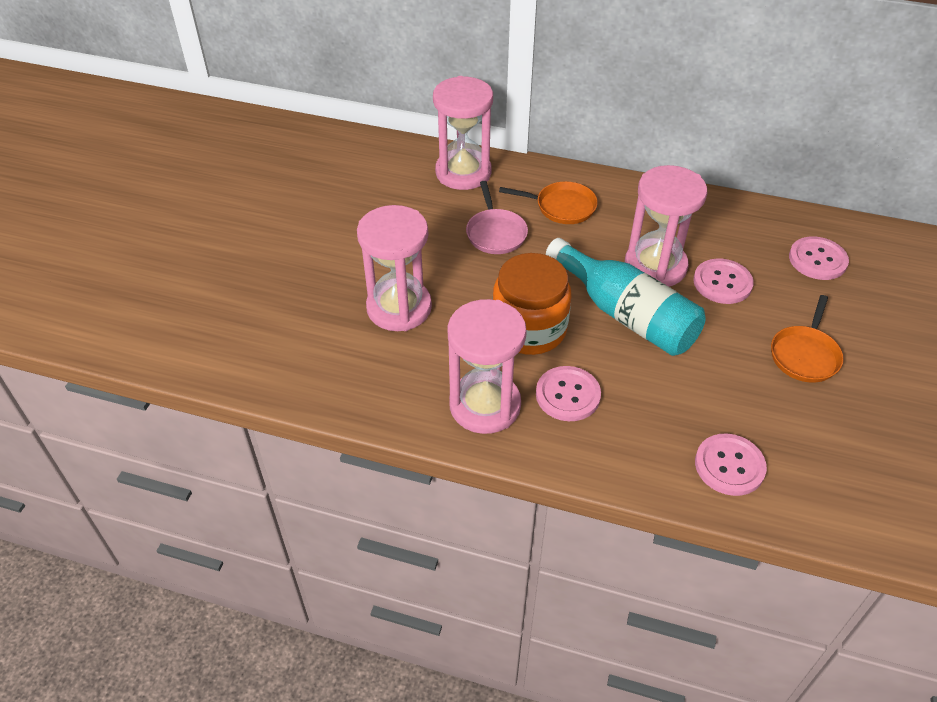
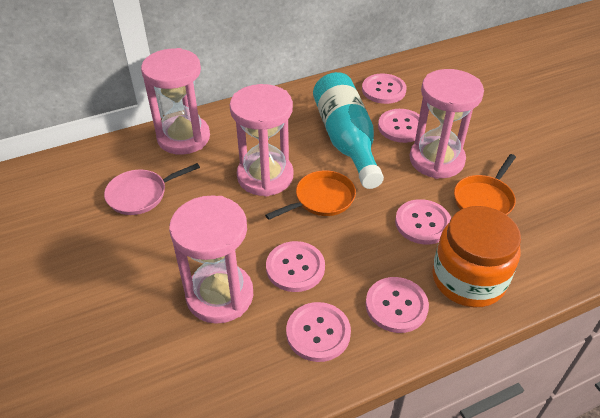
pink button: 4 -> 6

